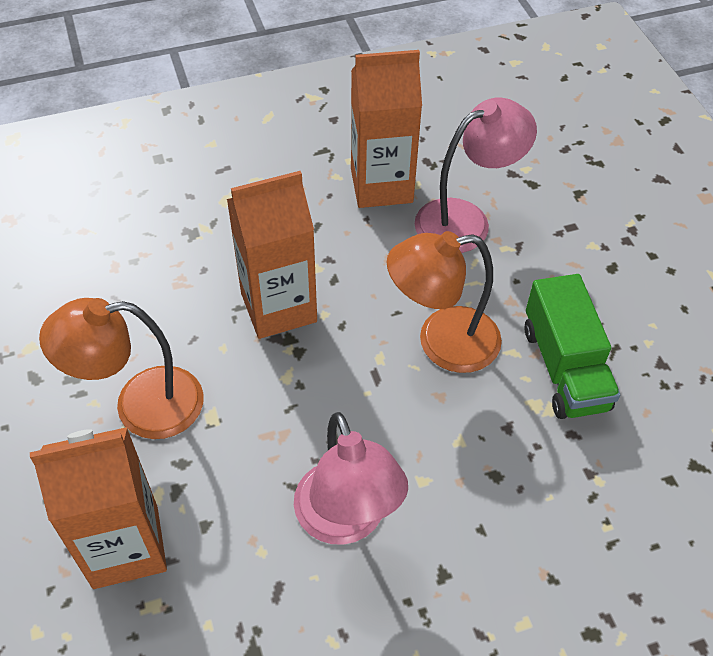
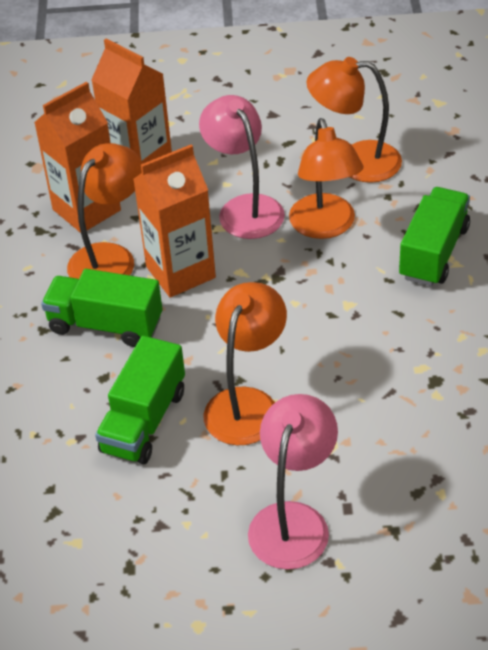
green truck: 1 -> 3
orange lamp: 2 -> 4

